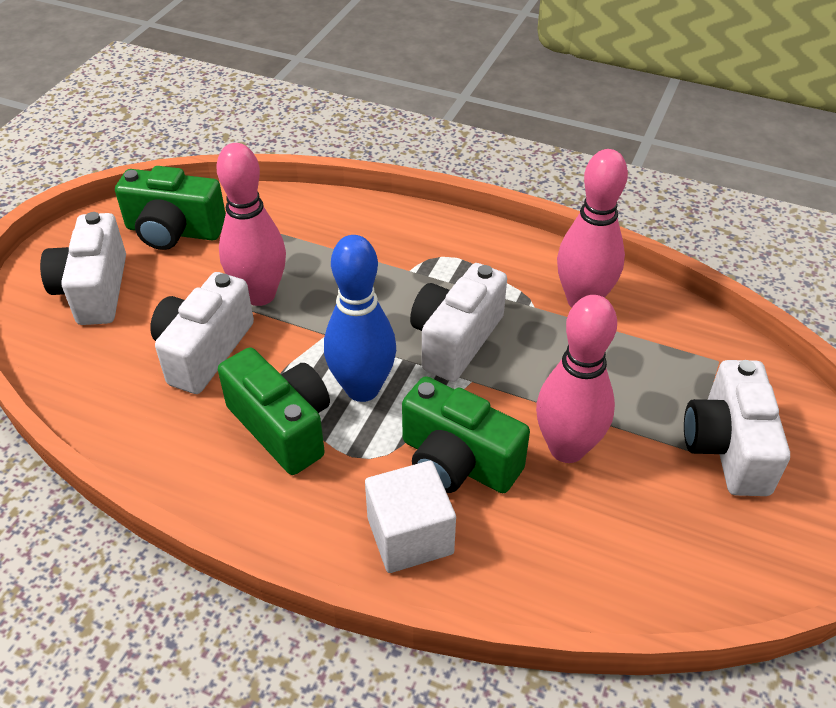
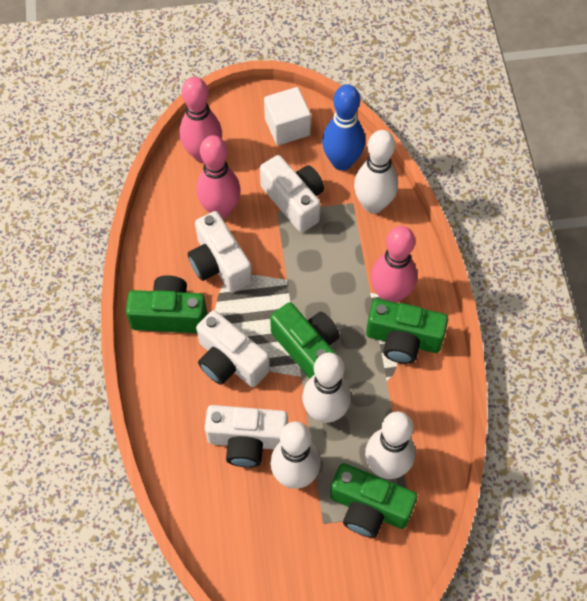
green camera: 3 -> 4
white bowling pin: 0 -> 4

